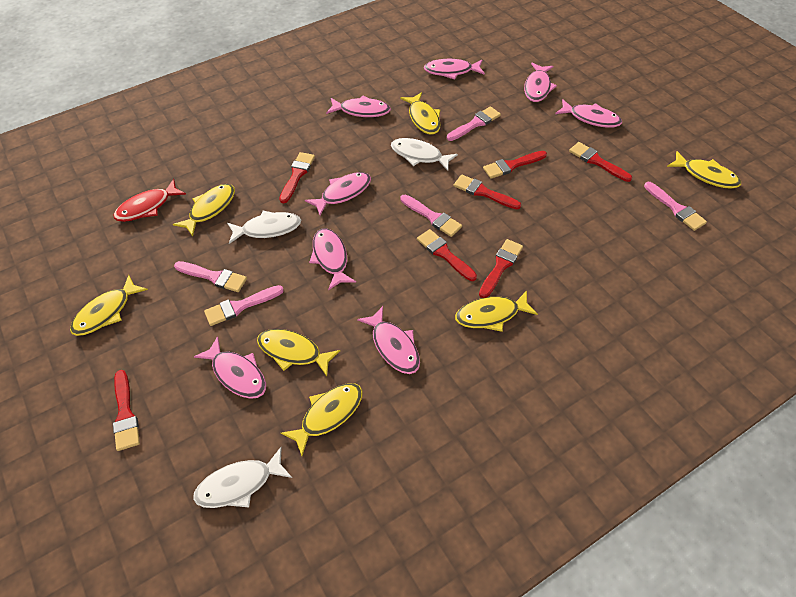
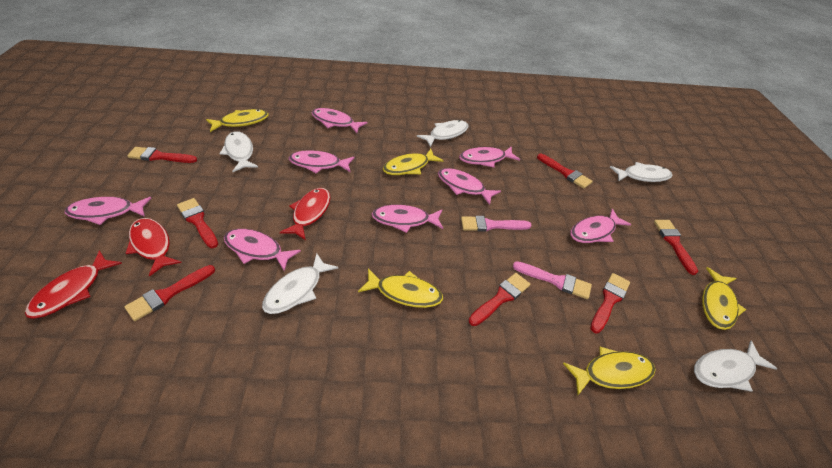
pink brush: 5 -> 2
red fish: 1 -> 3
white fish: 3 -> 5
yellow fish: 7 -> 5

